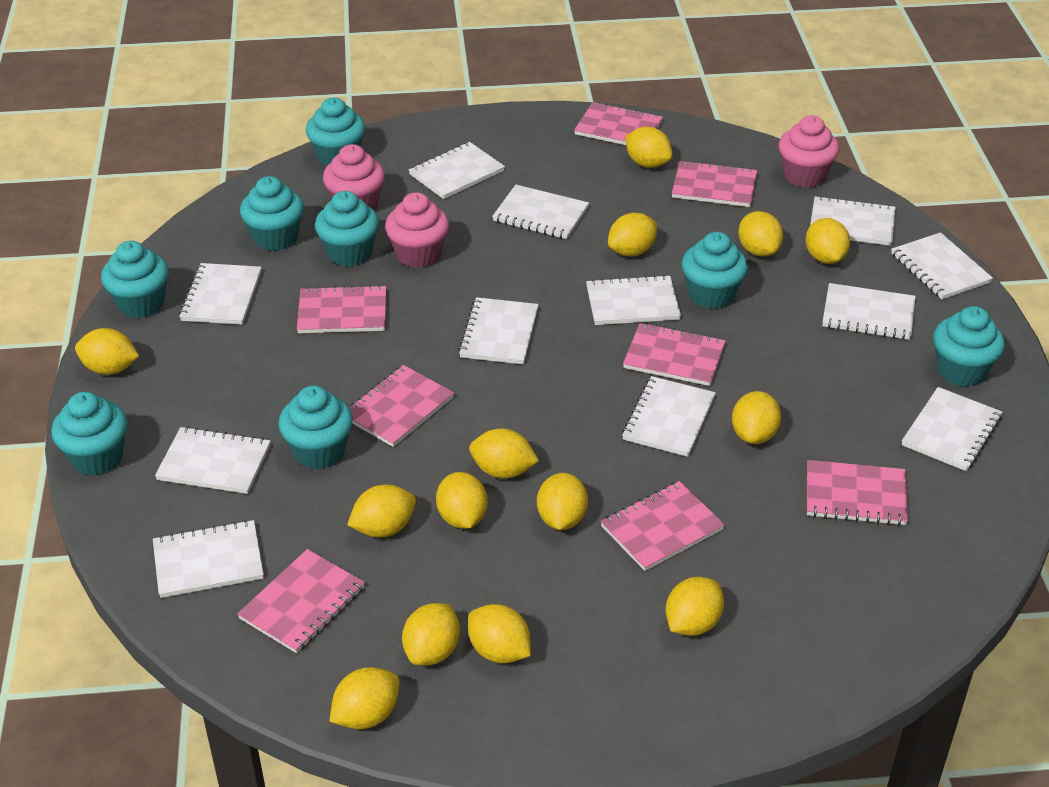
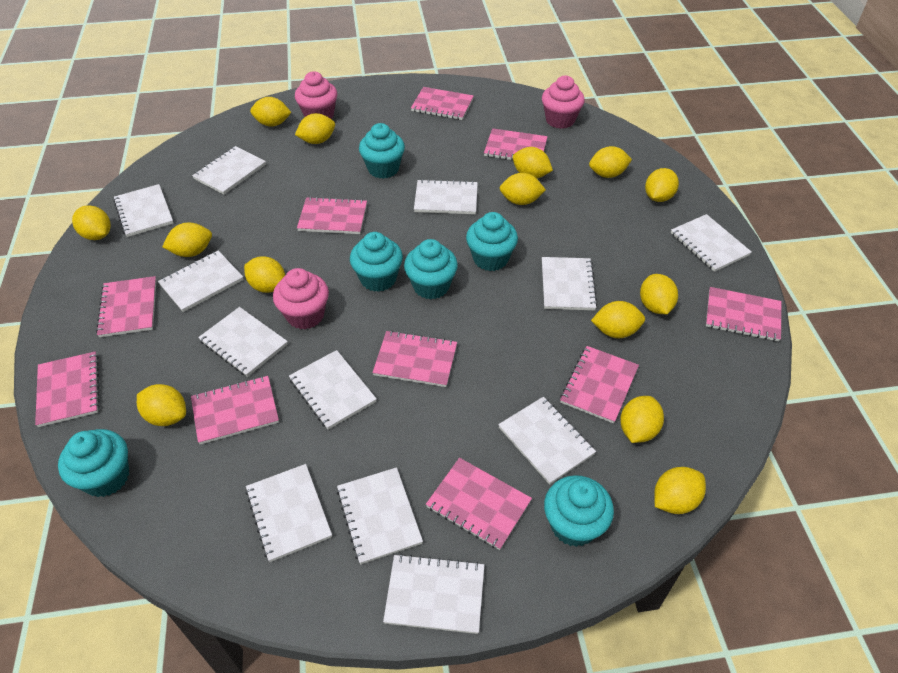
pink notebook: 8 -> 10
turquoise cupcake: 8 -> 6

